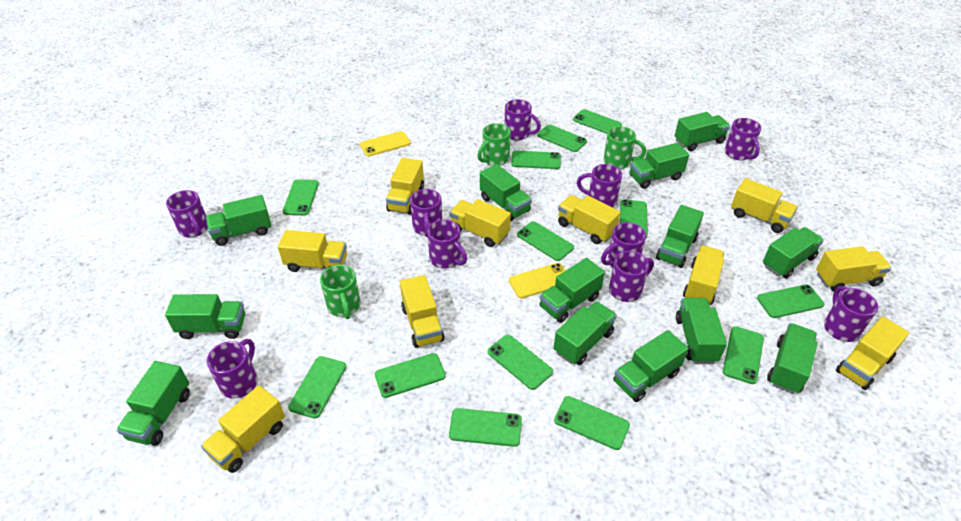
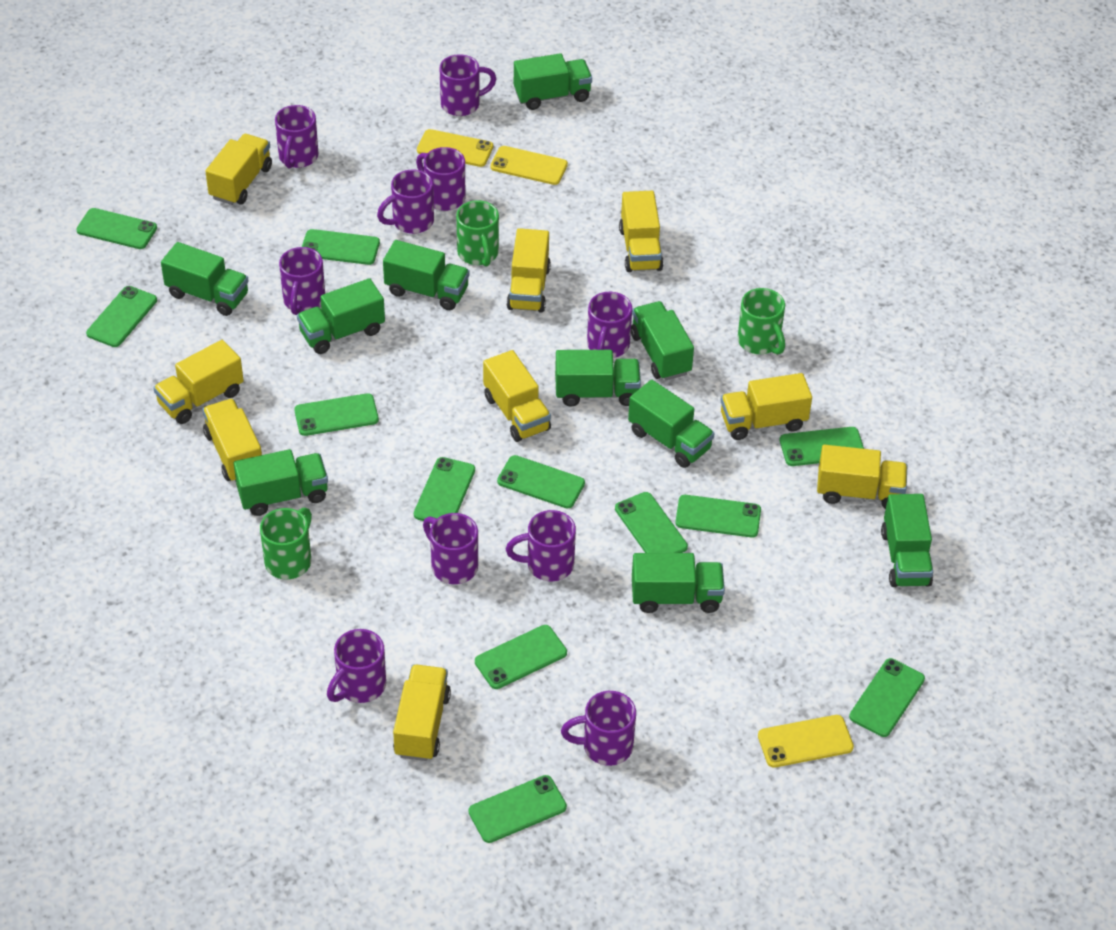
green phone: 13 -> 12
green truck: 13 -> 10
yellow phone: 2 -> 3
yellow truck: 10 -> 9

